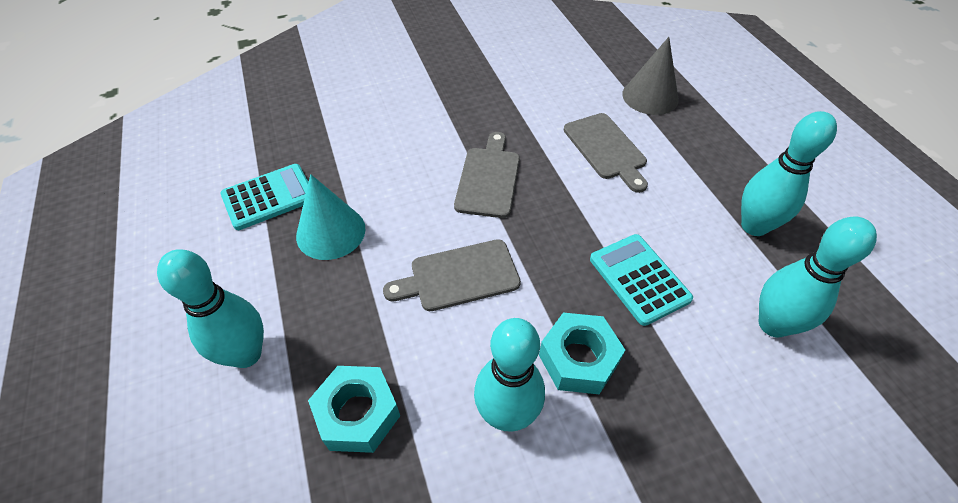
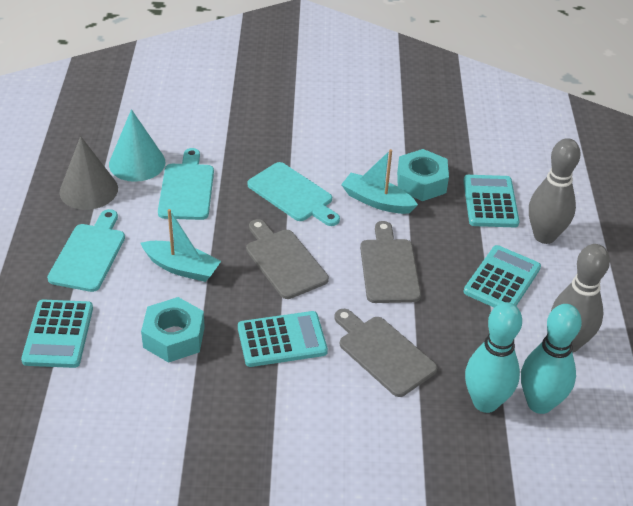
grey bowling pin: 0 -> 2
turquoise boat: 0 -> 2
turquoise bowling pin: 4 -> 2
turquoise calculator: 2 -> 4
turquoise cutting board: 0 -> 3

